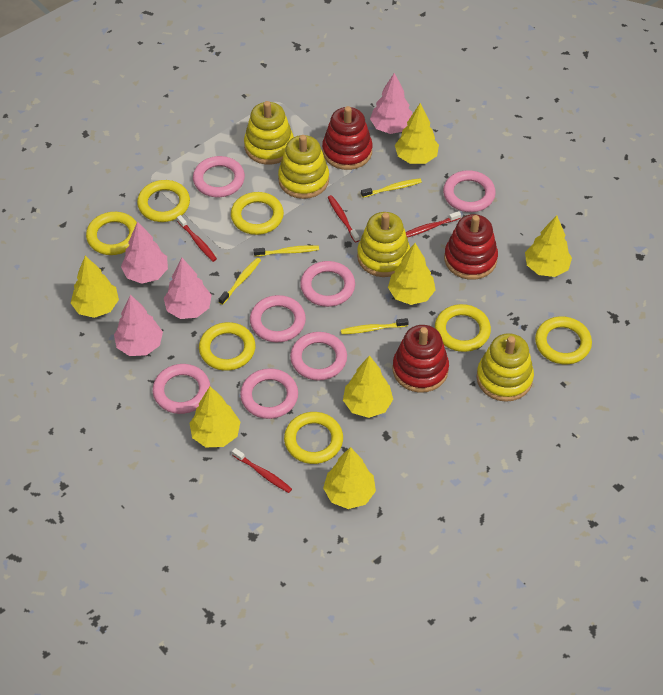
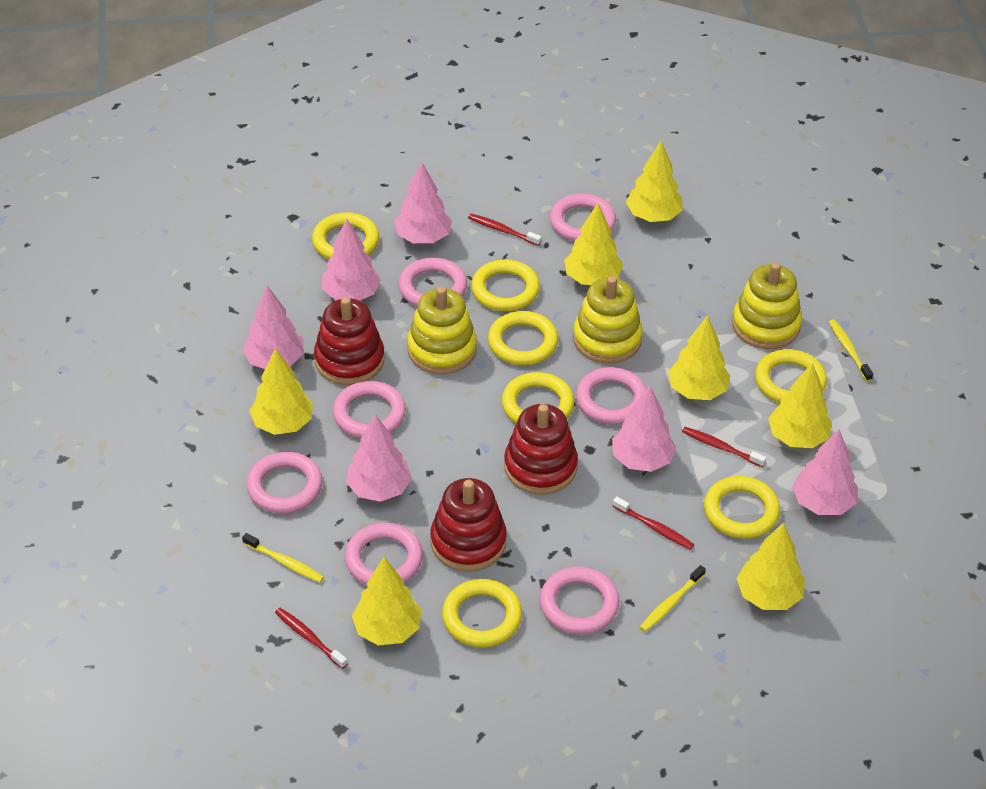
pink tree: 4 -> 6
yellow stacking toy: 4 -> 3
yellow toothbrush: 4 -> 3

